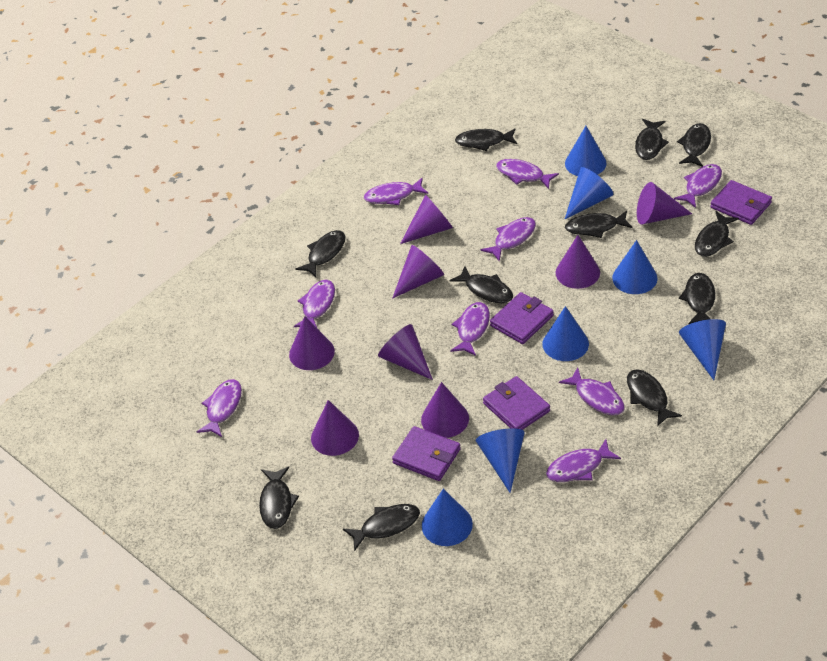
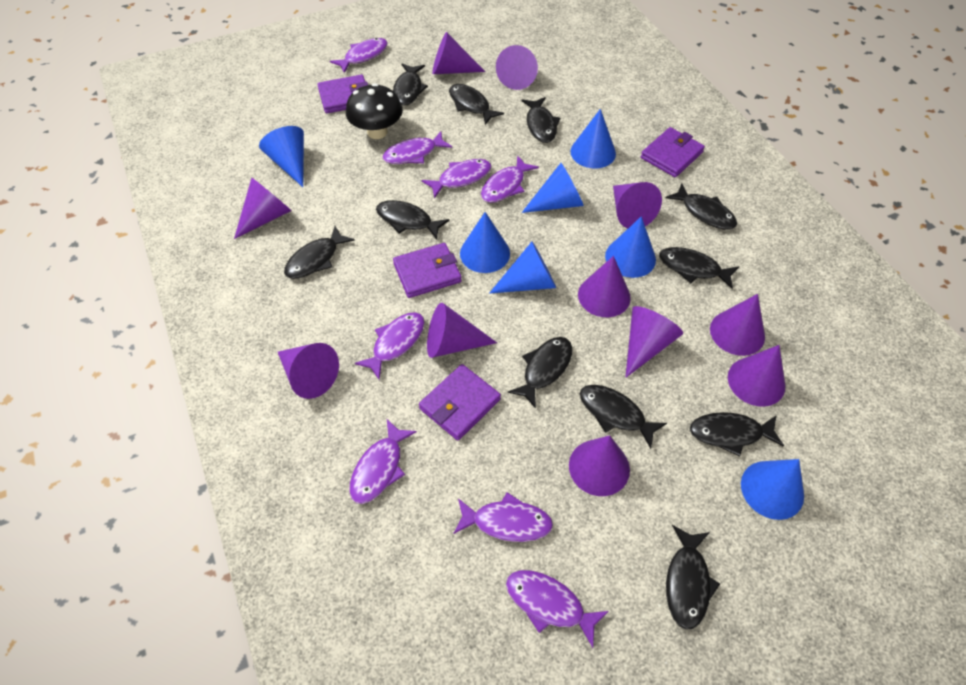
black mushroom: 0 -> 1
purple cone: 8 -> 11
purple fish: 9 -> 8

